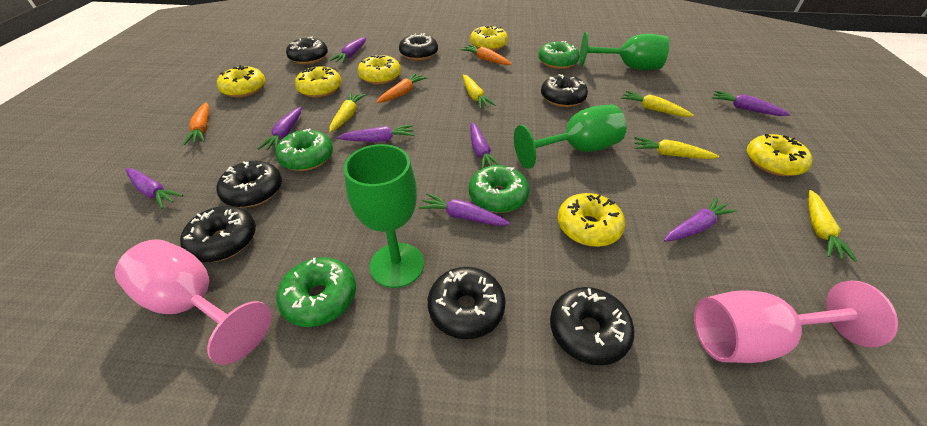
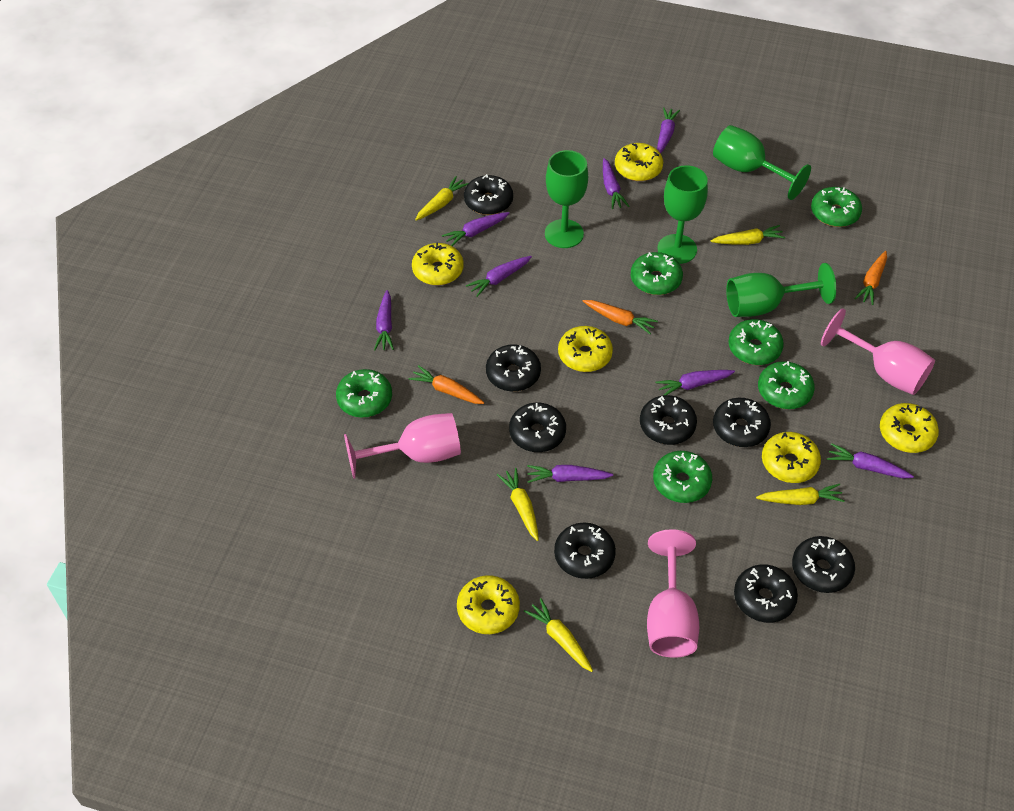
black donut: 7 -> 8
green donut: 4 -> 6
green goblet: 3 -> 4
pink goblet: 2 -> 3

